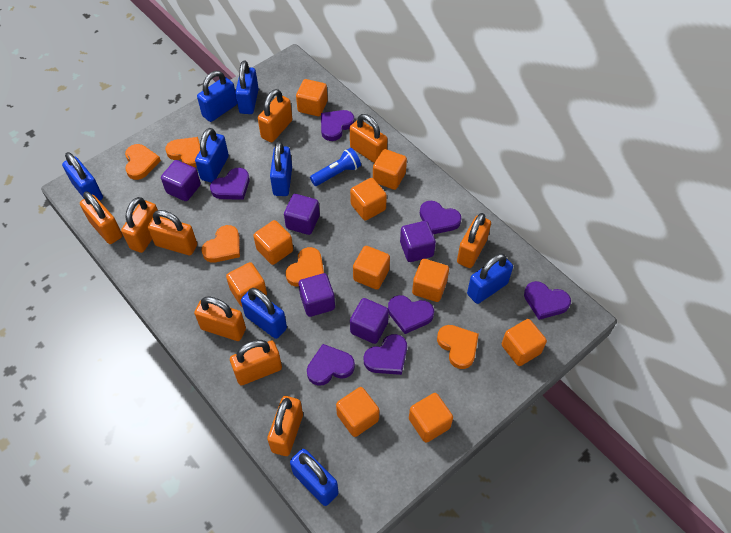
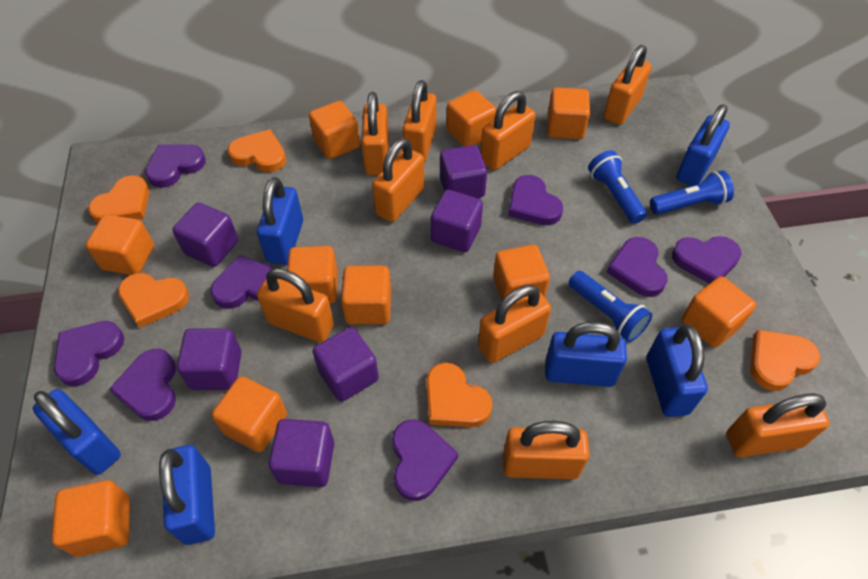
blue flashlight: 1 -> 3
blue padlock: 8 -> 6
purple cube: 5 -> 6
purple heart: 7 -> 8

